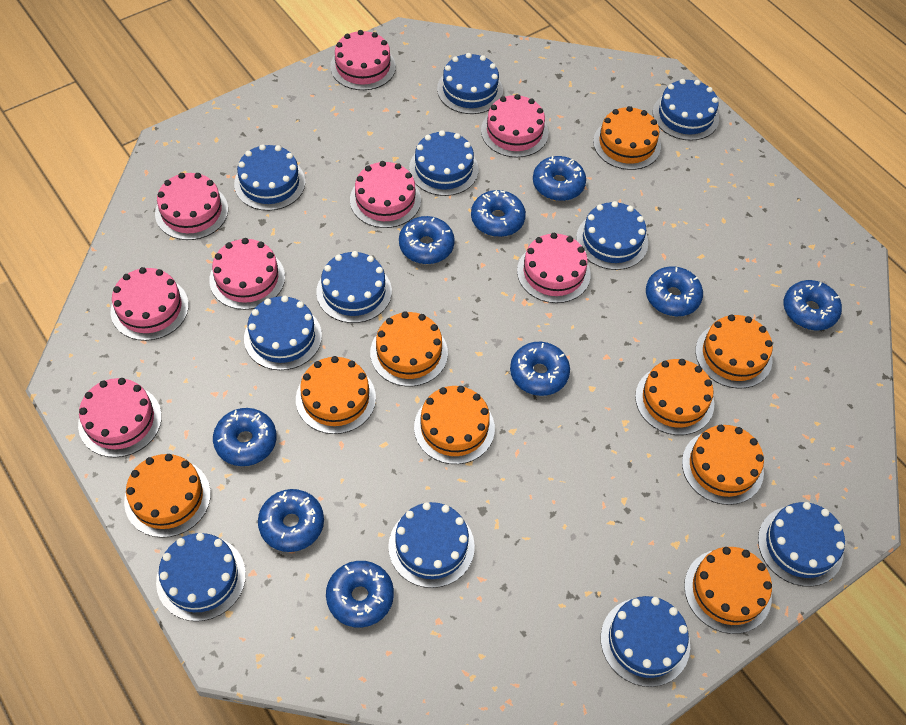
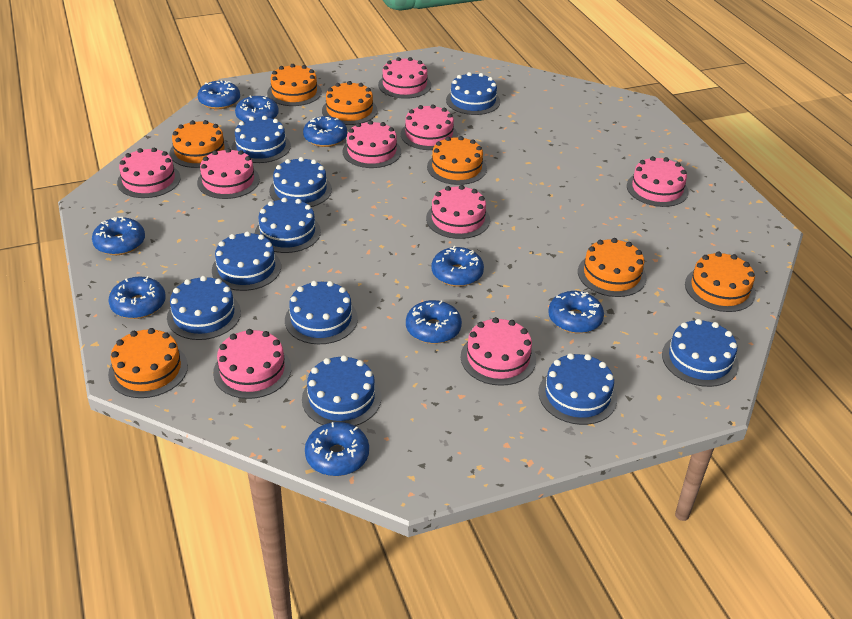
blue cake: 11 -> 10
orange cake: 9 -> 7
pink cake: 8 -> 9

